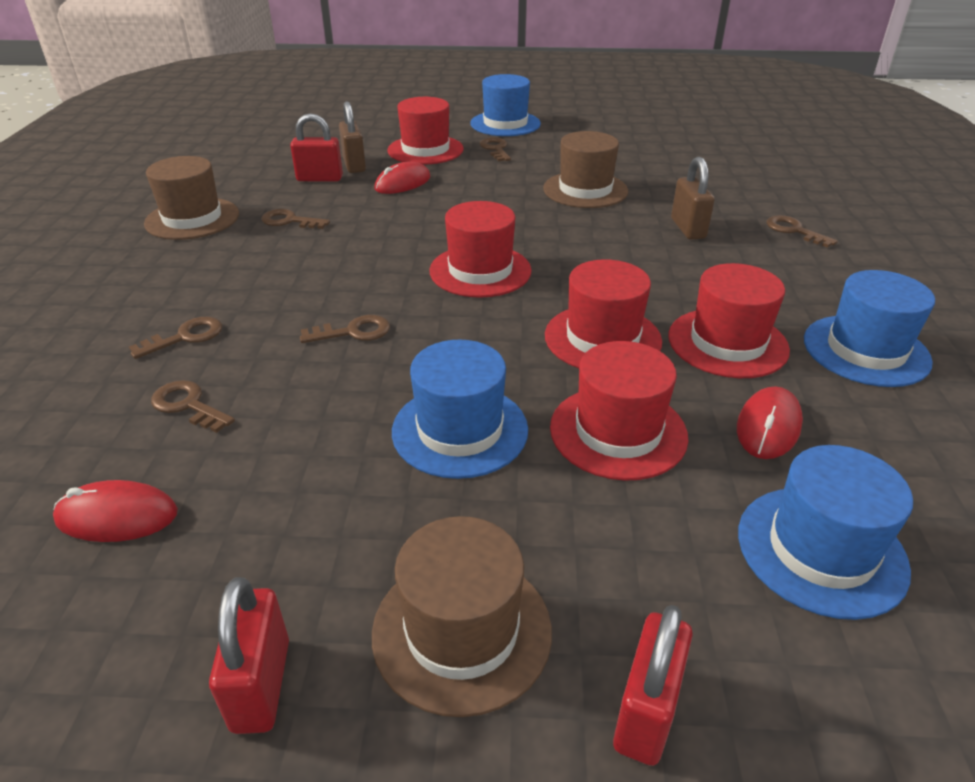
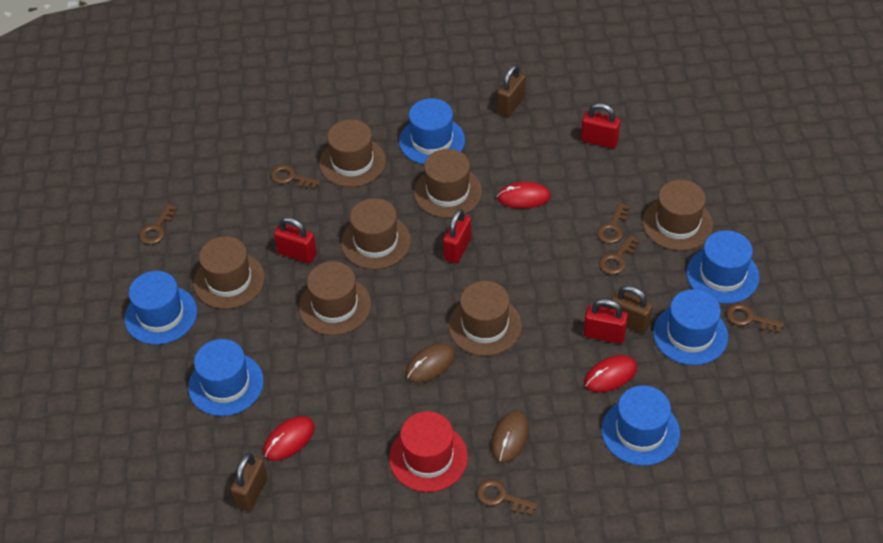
blue hat: 4 -> 6
brown hat: 3 -> 7
brown mouse: 0 -> 2
brown padlock: 2 -> 3
red hat: 5 -> 1
red padlock: 3 -> 4

